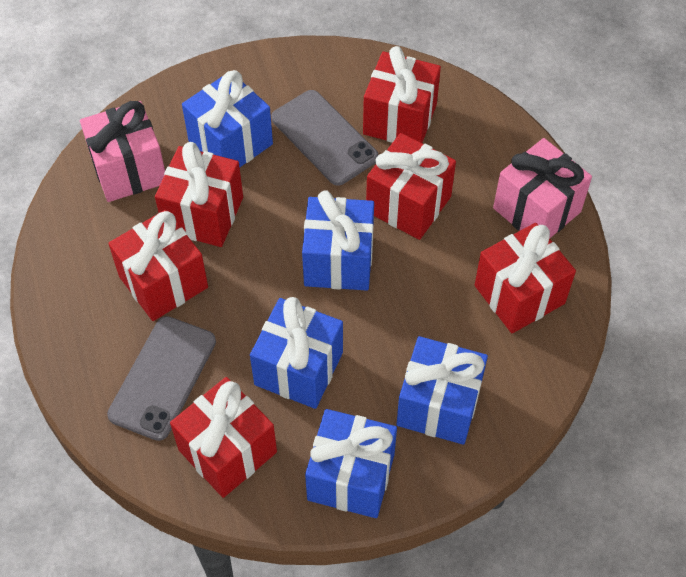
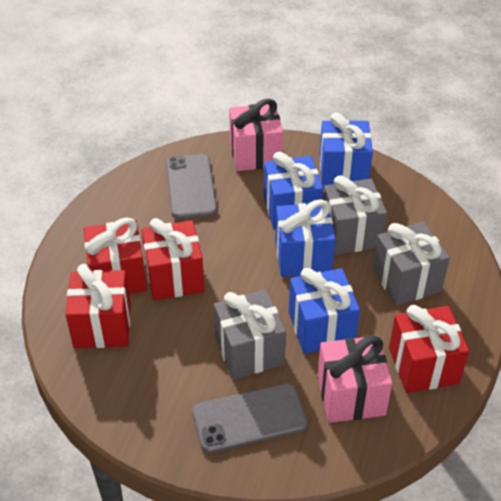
blue gift: 5 -> 4
grey gift: 0 -> 3
red gift: 6 -> 4

